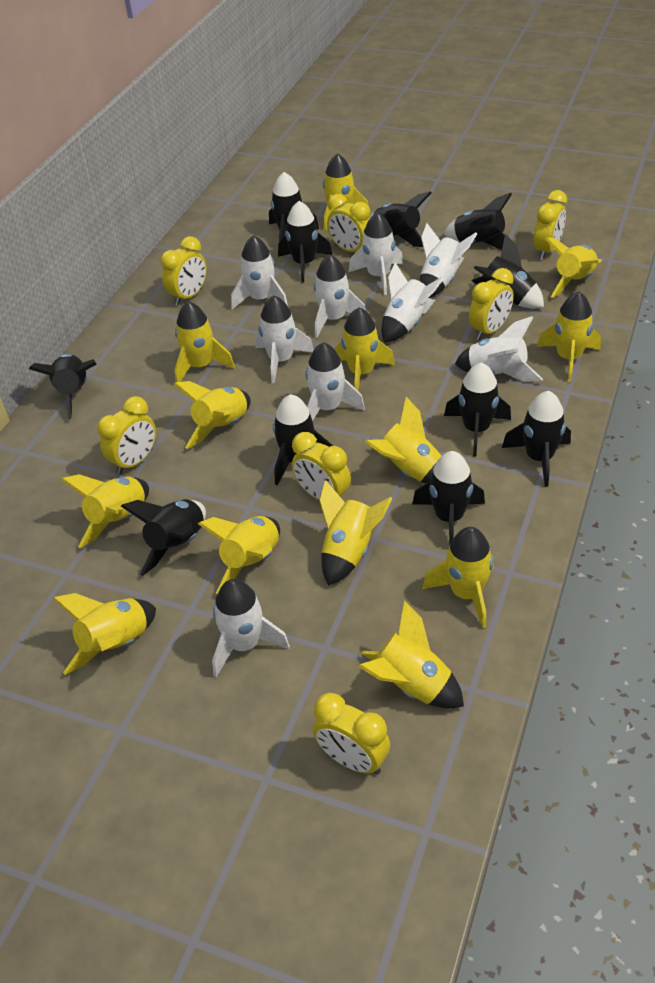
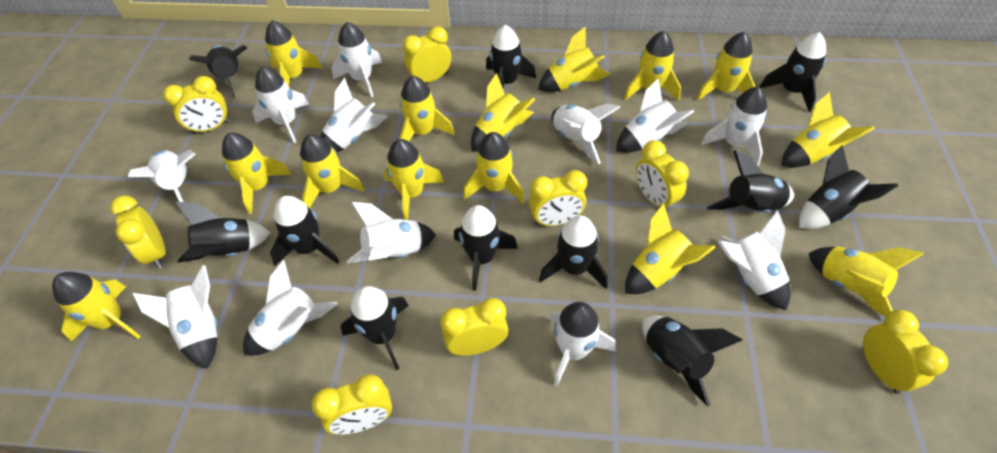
white rocket: 9 -> 12
yellow clock: 7 -> 8
yellow rocket: 13 -> 14

